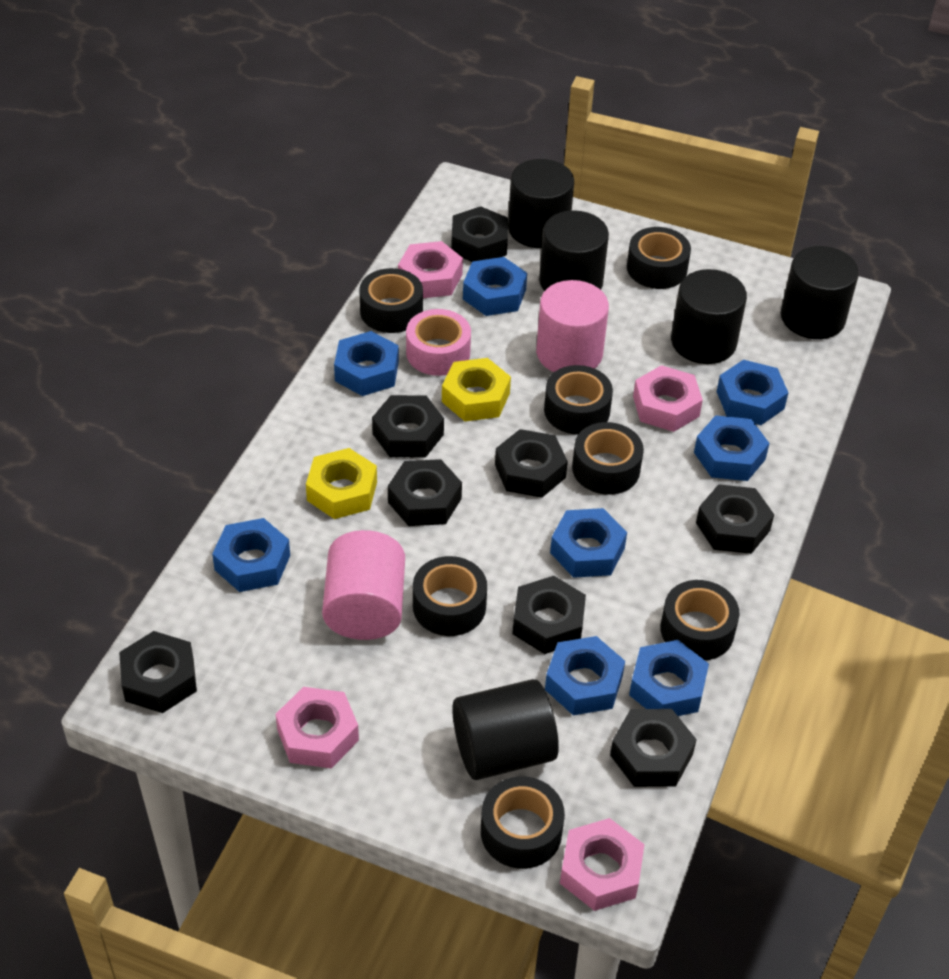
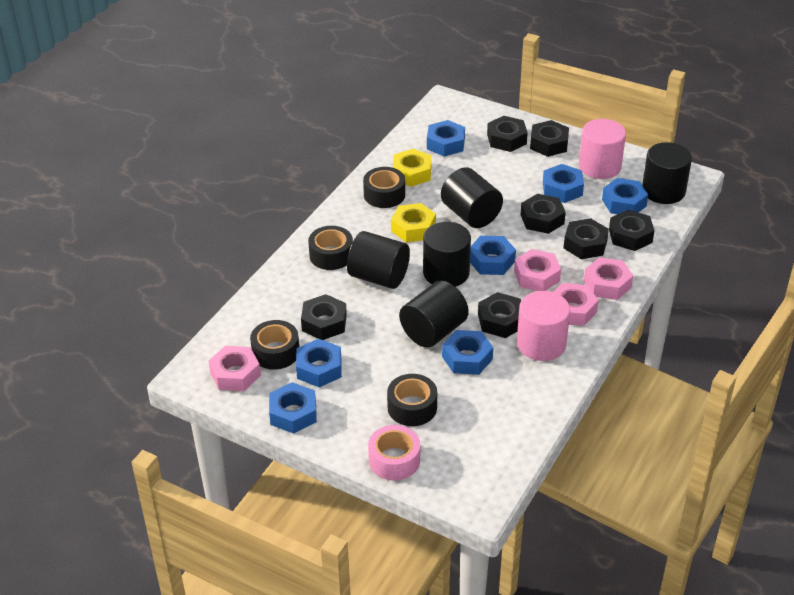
black nut: 8 -> 7
black tape: 7 -> 4
blue nut: 8 -> 7

